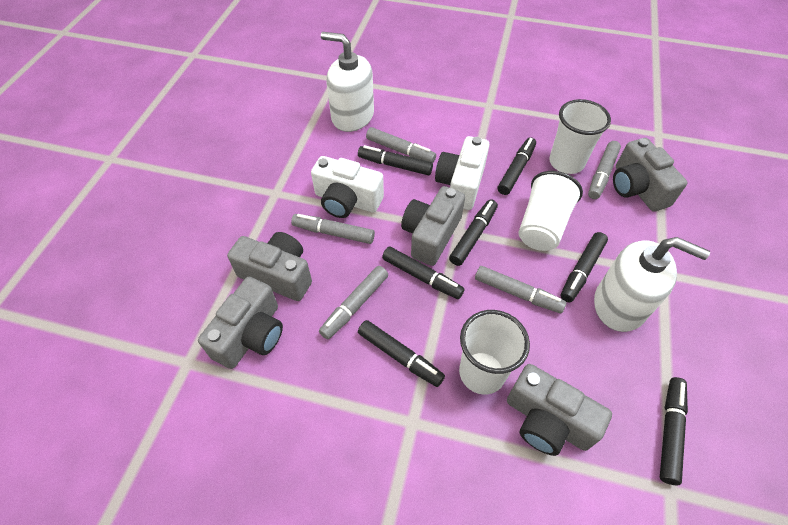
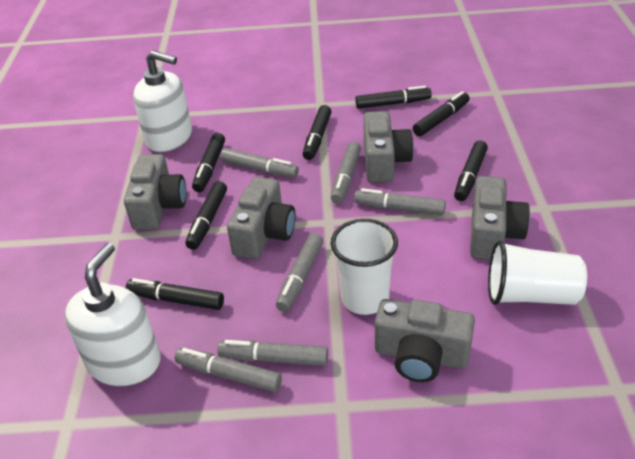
grey marker: 5 -> 6
white camera: 2 -> 0
white cup: 3 -> 2

